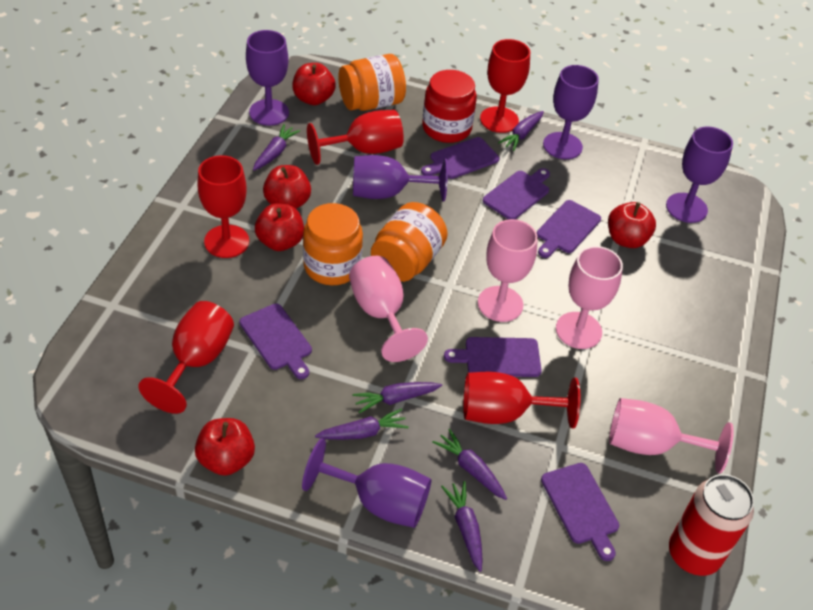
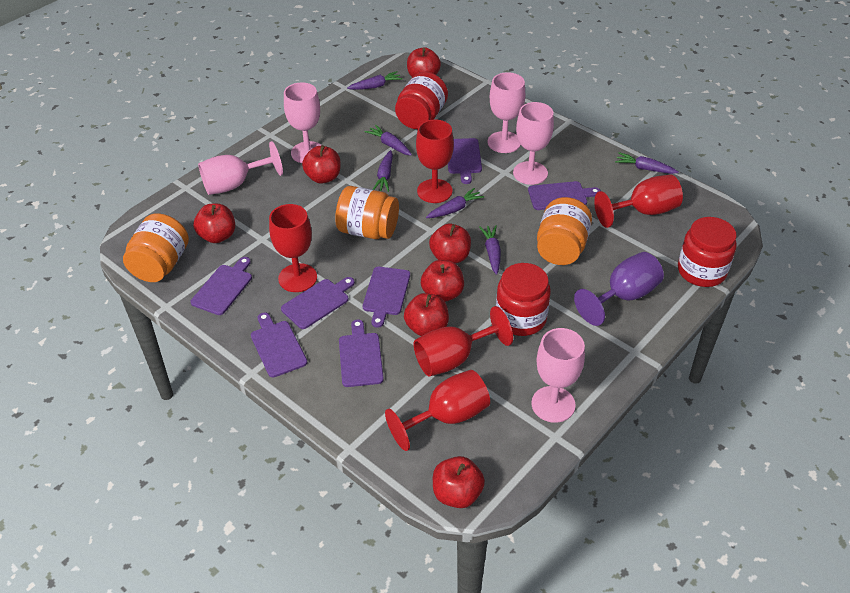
pink goblet: 4 -> 5
purple cutting board: 6 -> 7
purple goblet: 5 -> 1
red apple: 5 -> 7
red can: 1 -> 0
red jar: 1 -> 3

